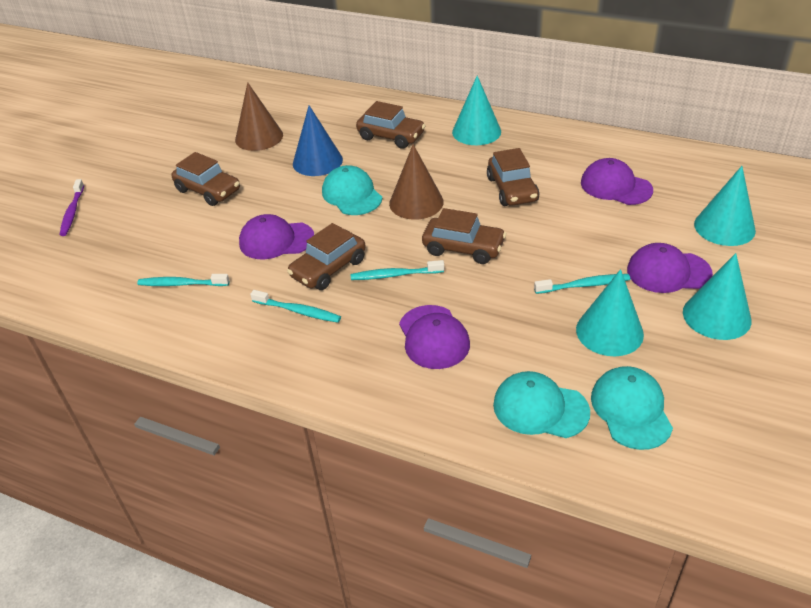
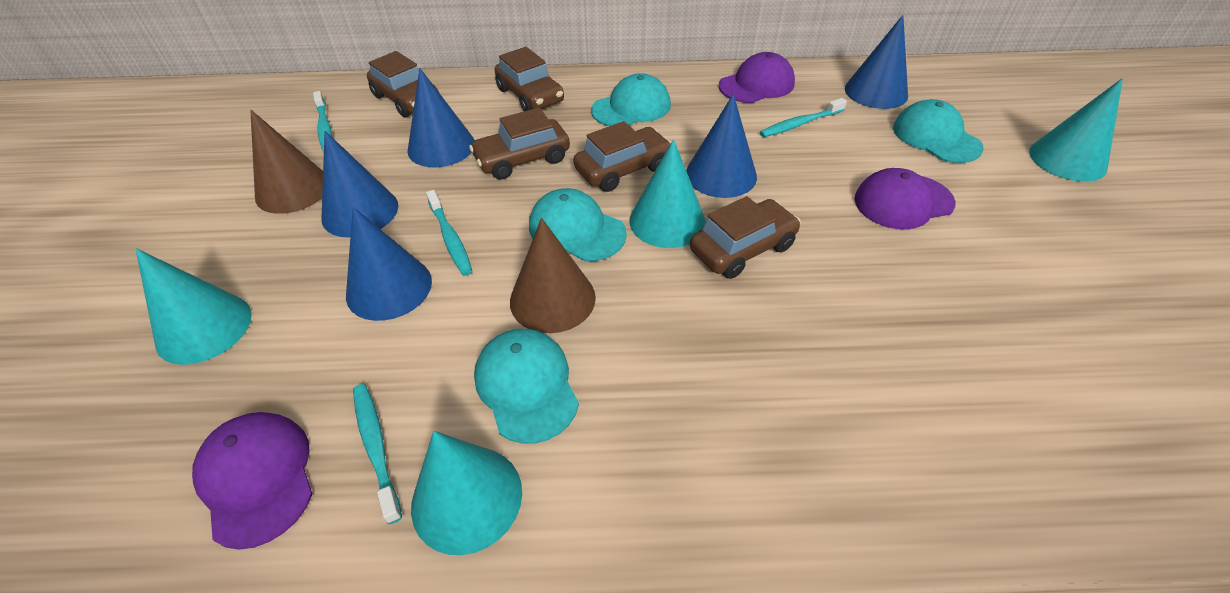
blue cone: 1 -> 5
purple cap: 4 -> 3
purple toothbrush: 1 -> 0
turquoise cap: 3 -> 4

